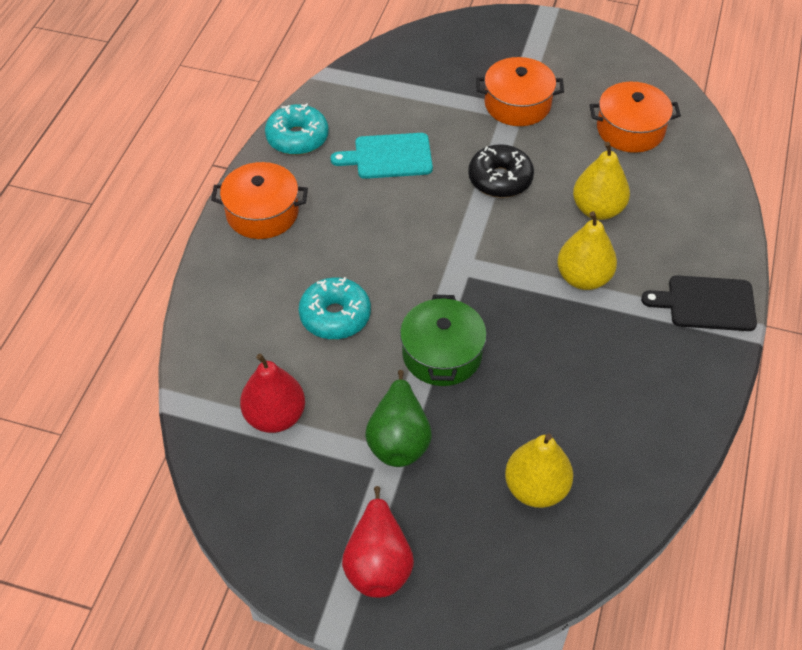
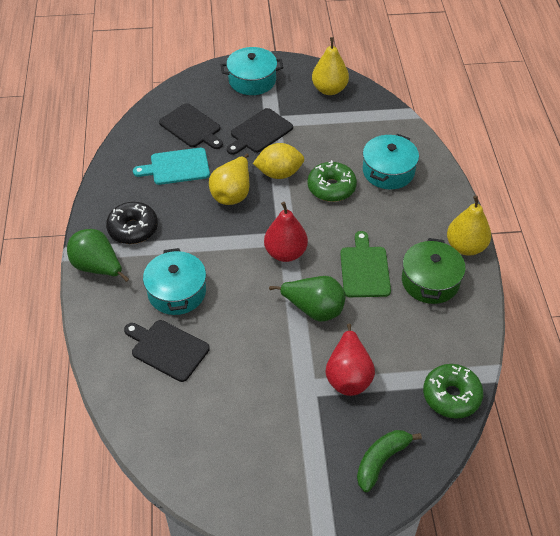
black cutting board: 1 -> 3
green banana: 0 -> 1
green cutting board: 0 -> 1
green donut: 0 -> 2
green pear: 1 -> 2
orange pot: 3 -> 0
turquoise donut: 2 -> 0
turquoise pot: 0 -> 3
yellow lemon: 0 -> 1

